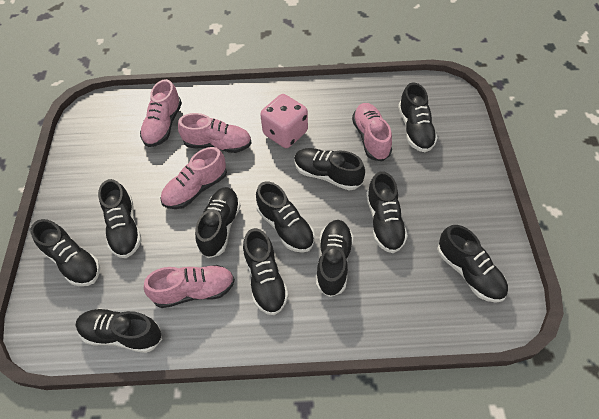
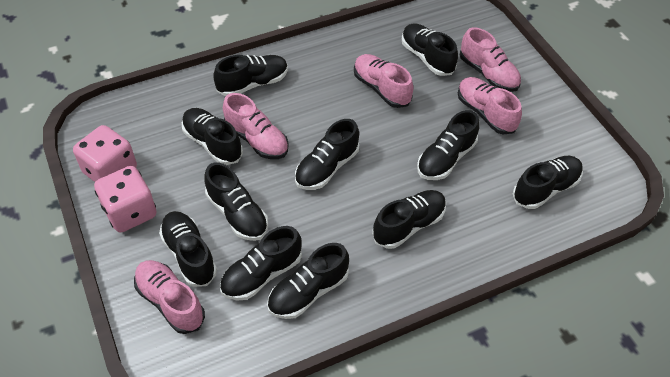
pink dice: 1 -> 2

